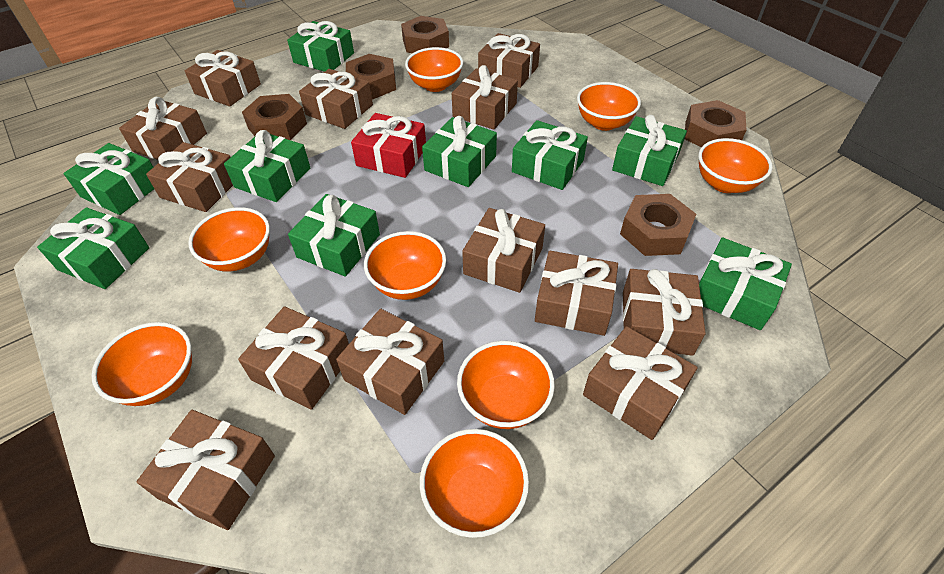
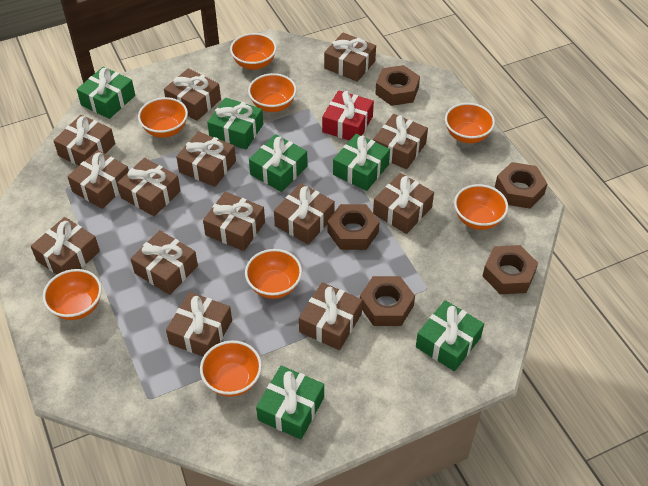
brown gift: 13 -> 14
green gift: 9 -> 6

